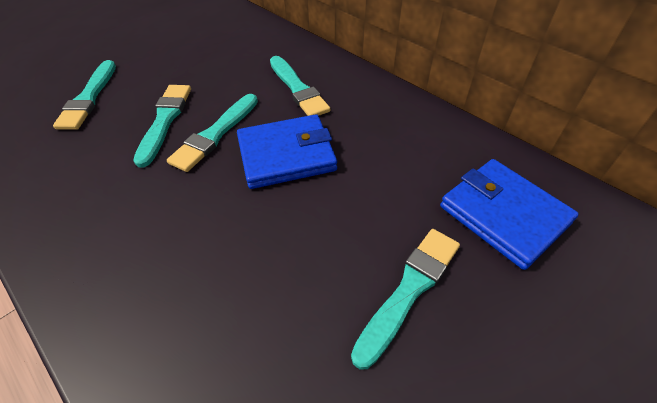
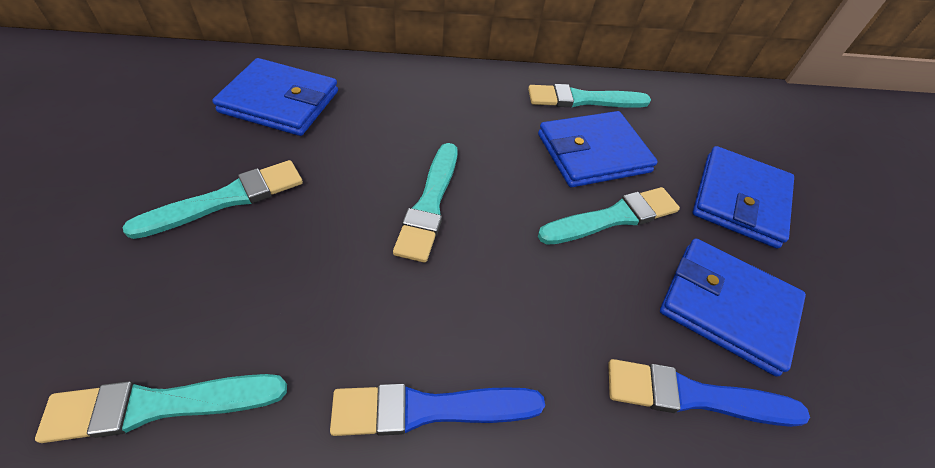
blue brush: 0 -> 2
blue wallet: 2 -> 4

